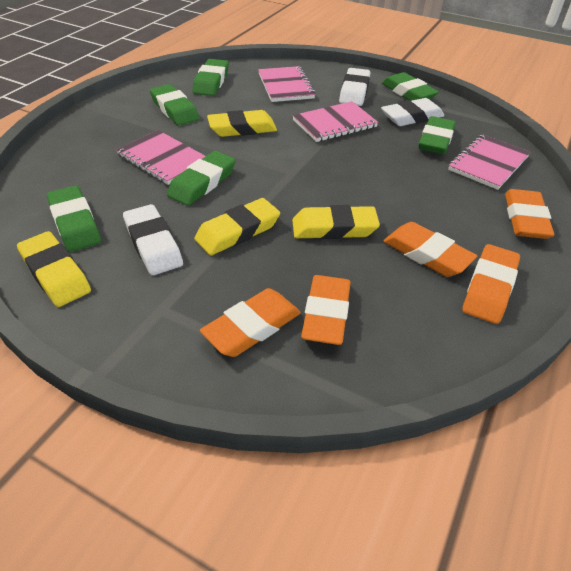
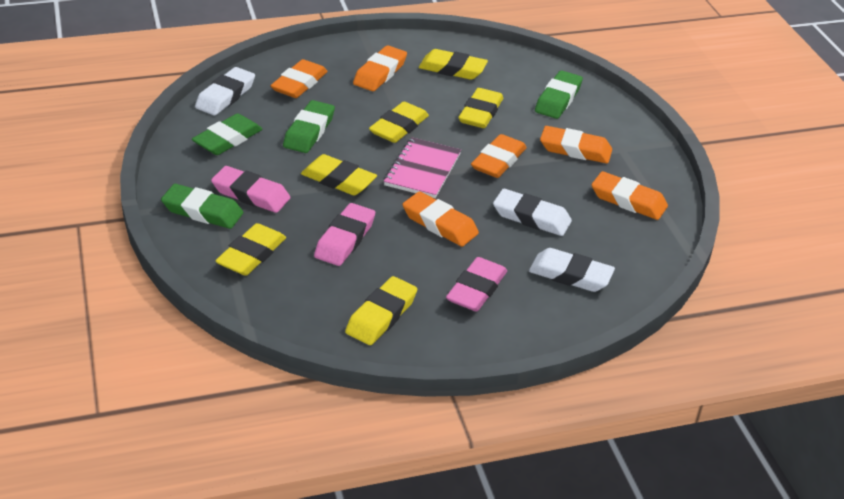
green eraser: 6 -> 4
orange eraser: 5 -> 6
pink eraser: 0 -> 3
pink notebook: 4 -> 1
yellow eraser: 4 -> 6

